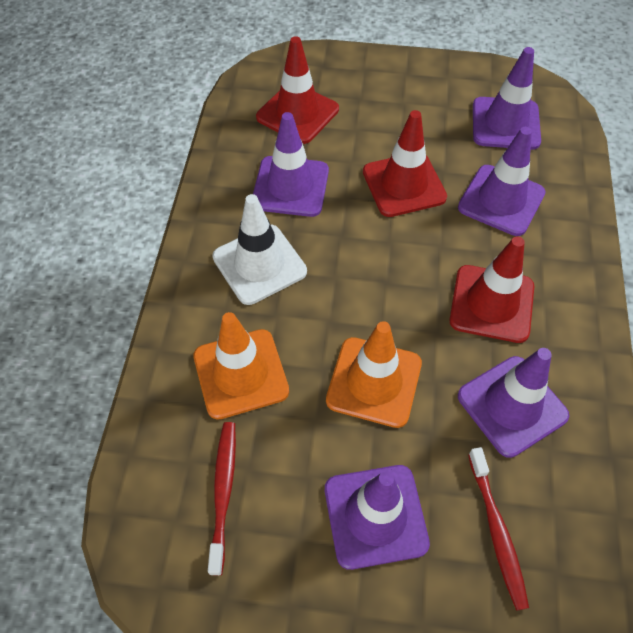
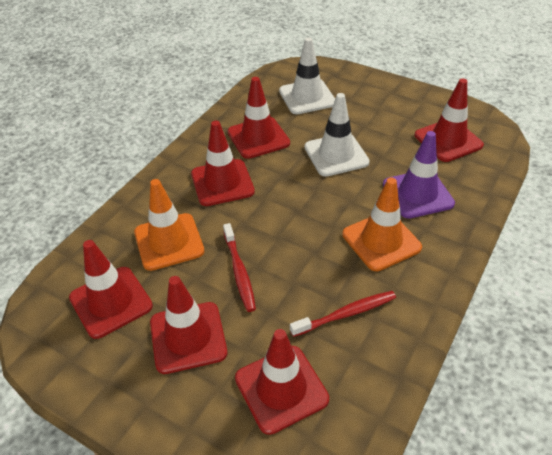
purple traffic cone: 5 -> 1
red traffic cone: 3 -> 6
white traffic cone: 1 -> 2

